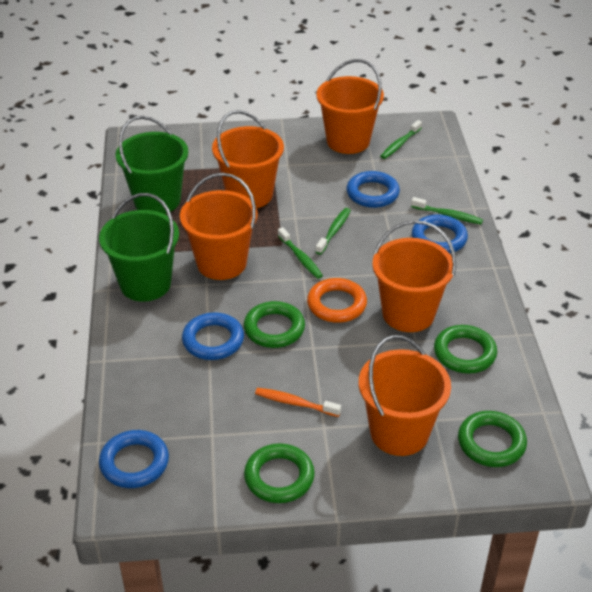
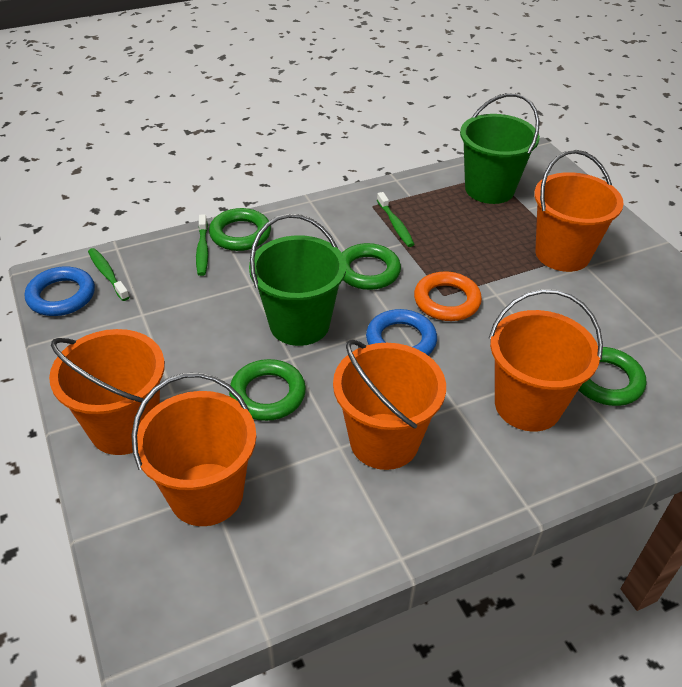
blue ring: 4 -> 2
green toothbrush: 4 -> 3
orange toothbrush: 1 -> 0

